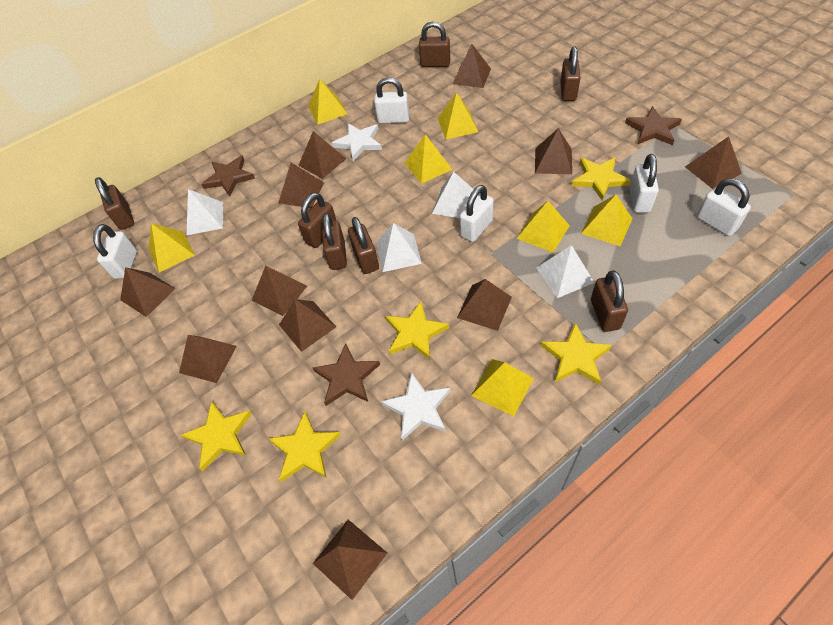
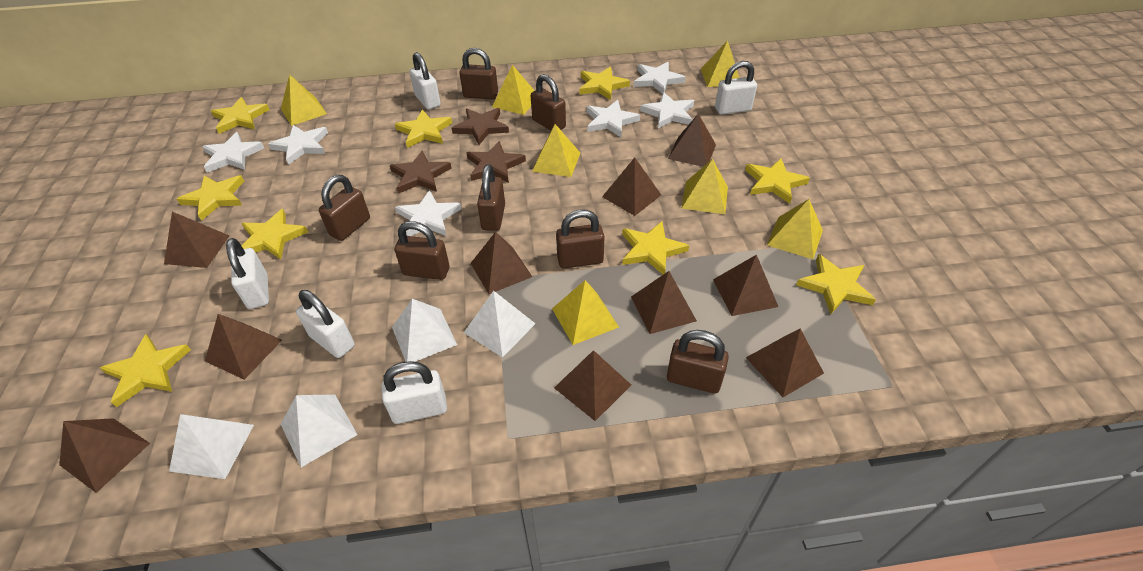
brown pyramid: 11 -> 10
white star: 2 -> 6
yellow star: 5 -> 9

